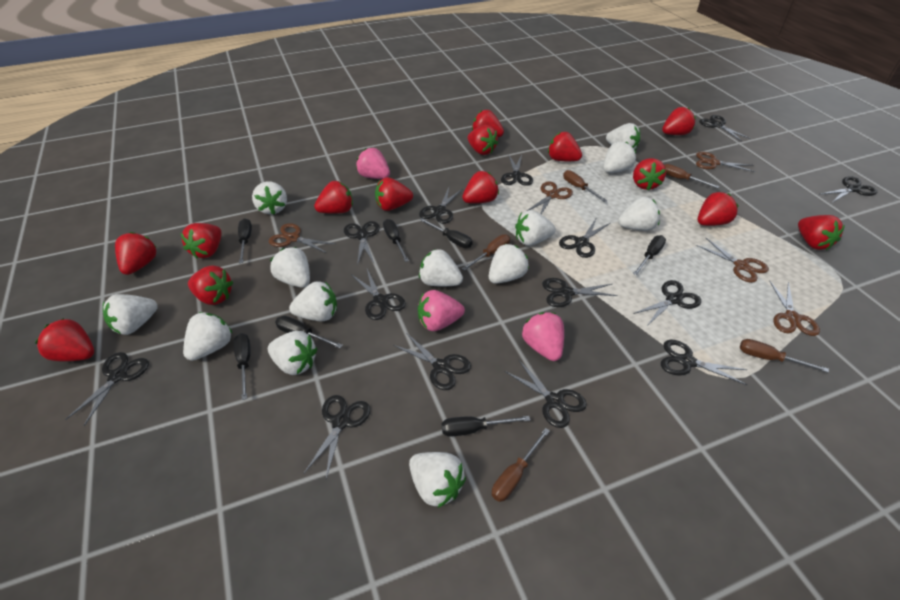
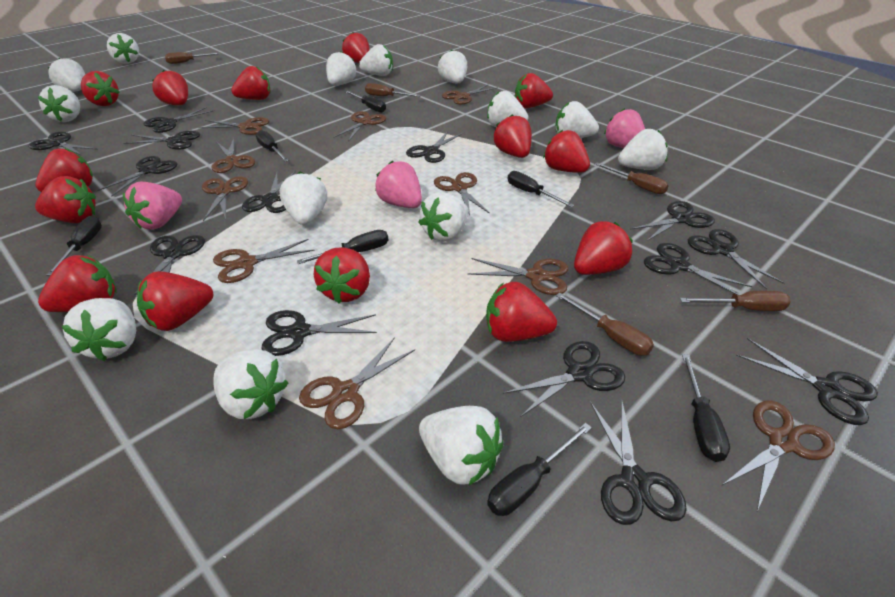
brown scissors: 5 -> 10
white strawberry: 13 -> 14

